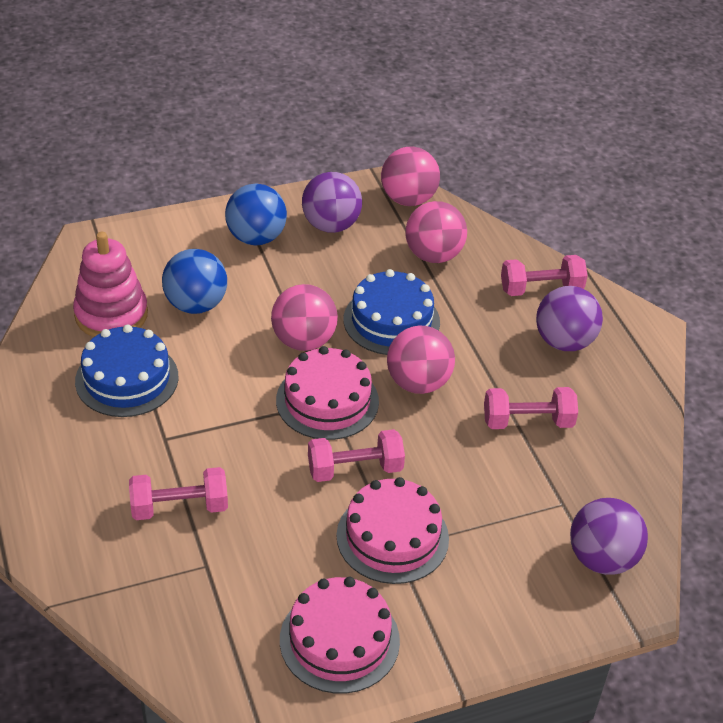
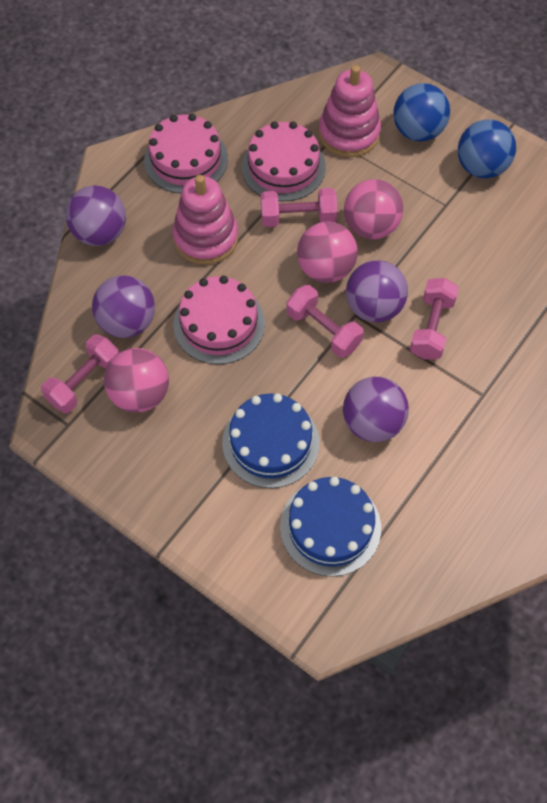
pink ball: 4 -> 3
pink stacking toy: 1 -> 2
purple ball: 3 -> 4

